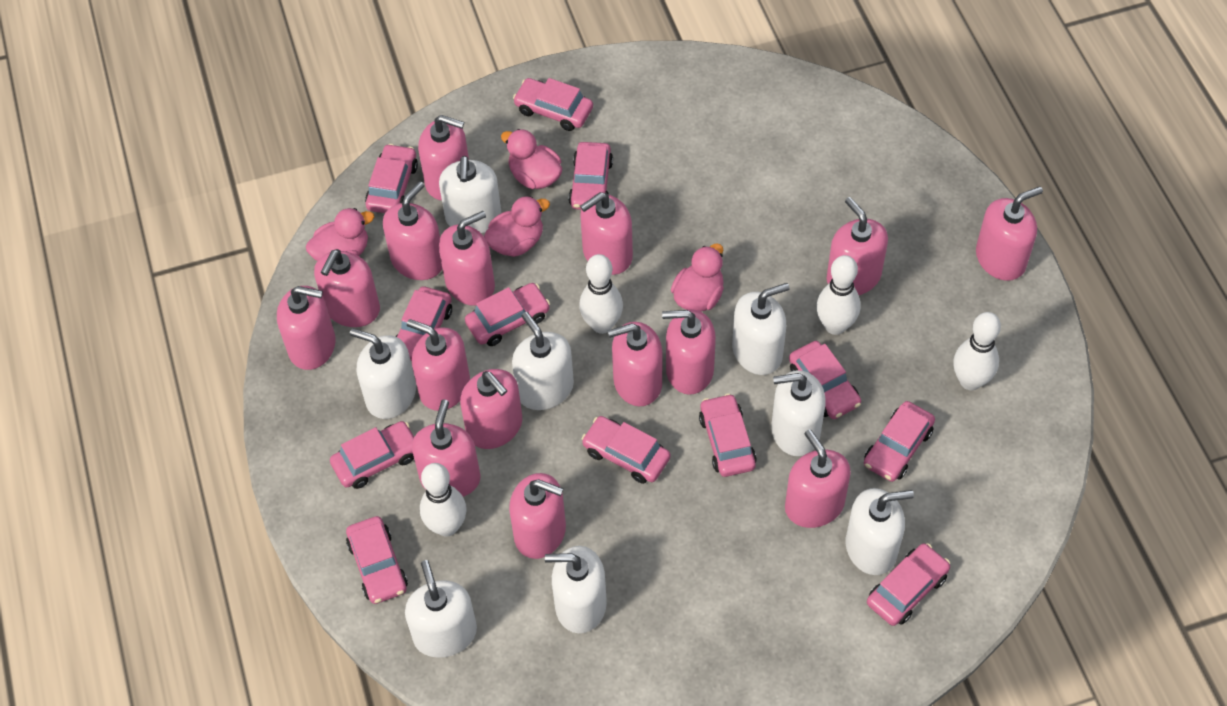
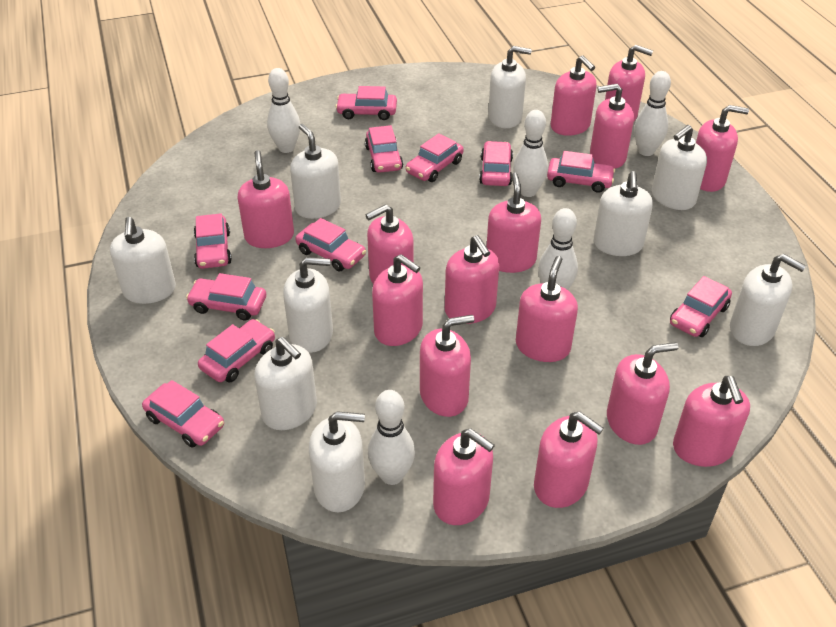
pink car: 12 -> 11
pink duck: 4 -> 0
white bowling pin: 4 -> 5
white soap dispenser: 8 -> 9

